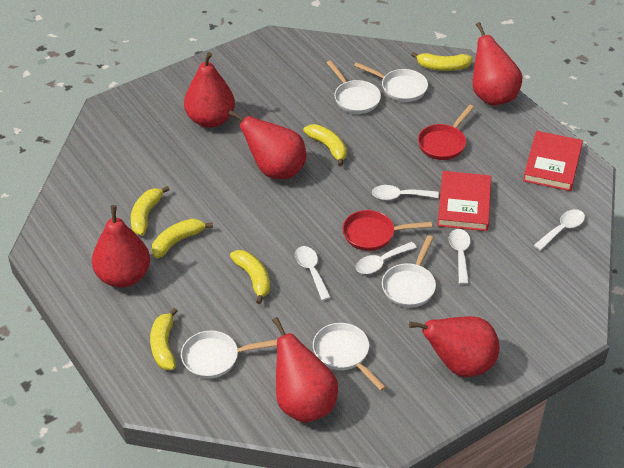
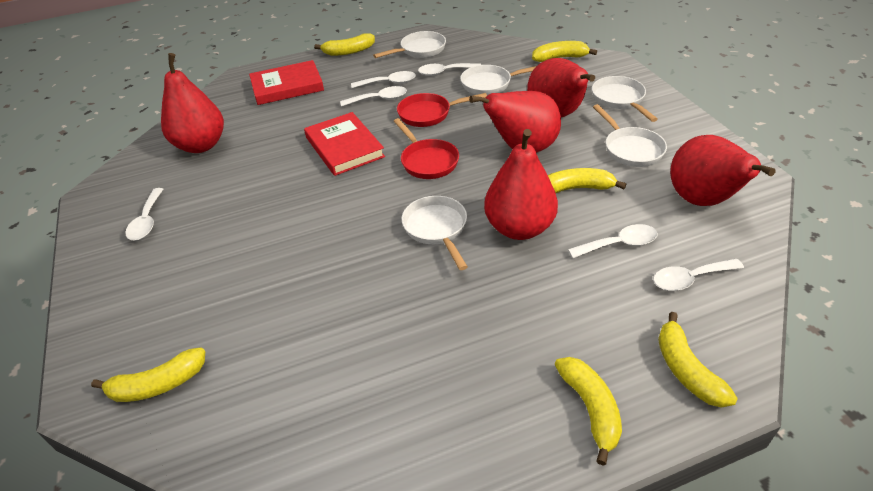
red pear: 6 -> 5
white spoon: 5 -> 6

